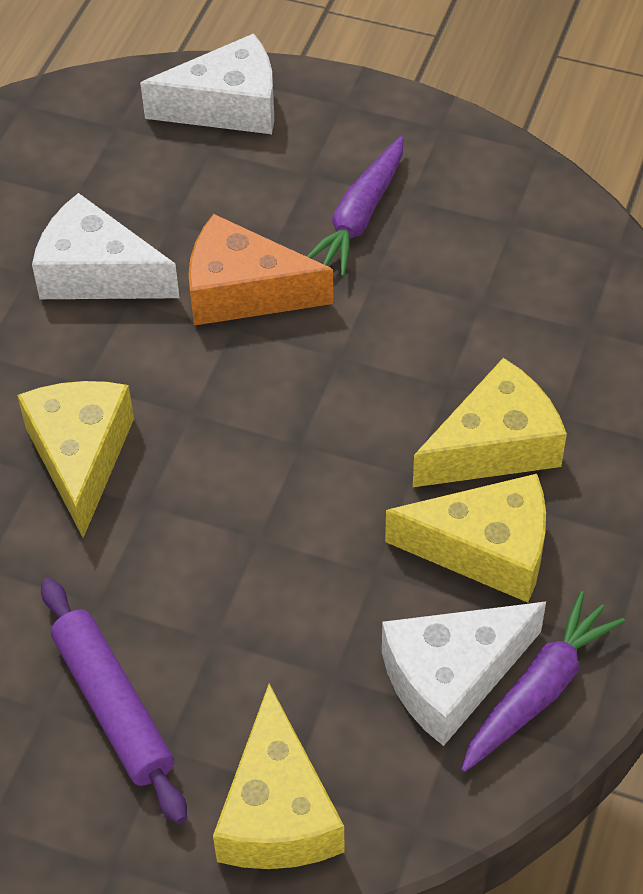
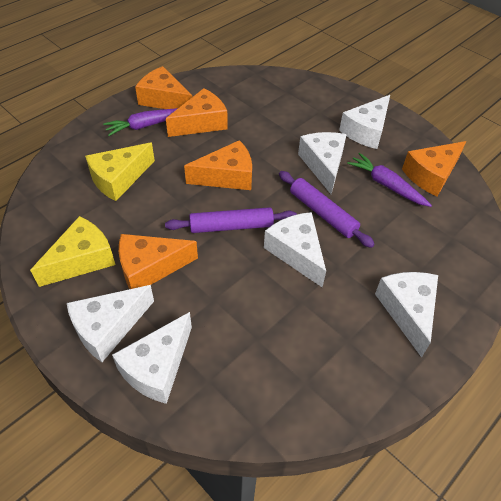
orange cheese: 1 -> 5
purple rolling pin: 1 -> 2
white cheese: 3 -> 6
yellow cheese: 4 -> 2

